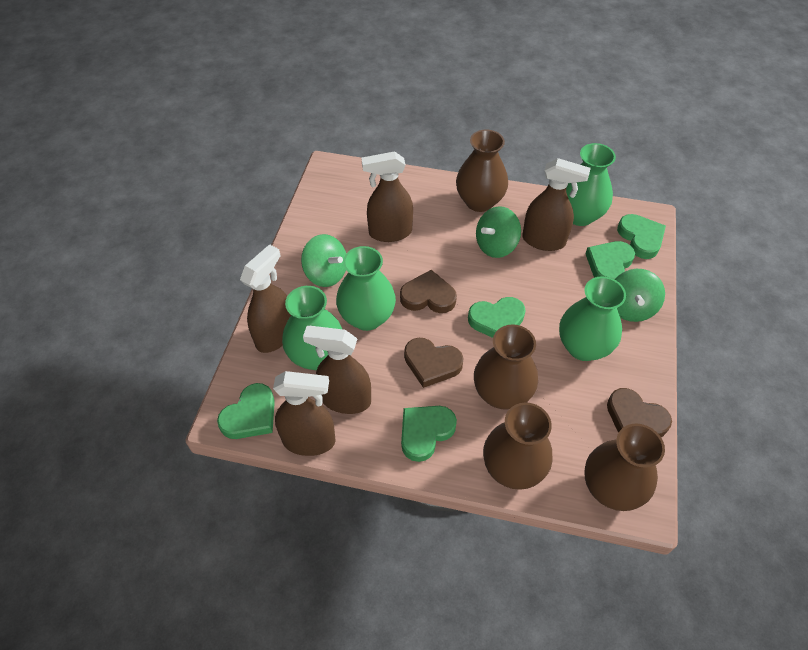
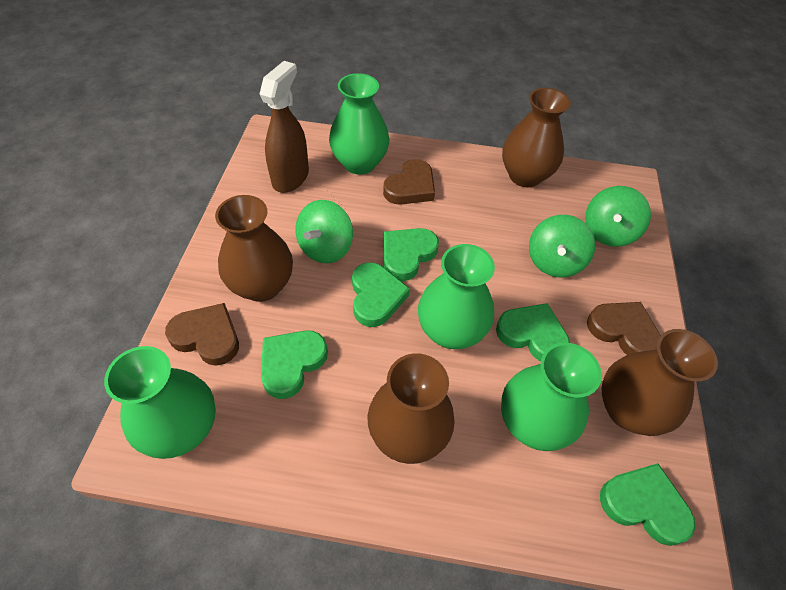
brown spray bottle: 5 -> 1

